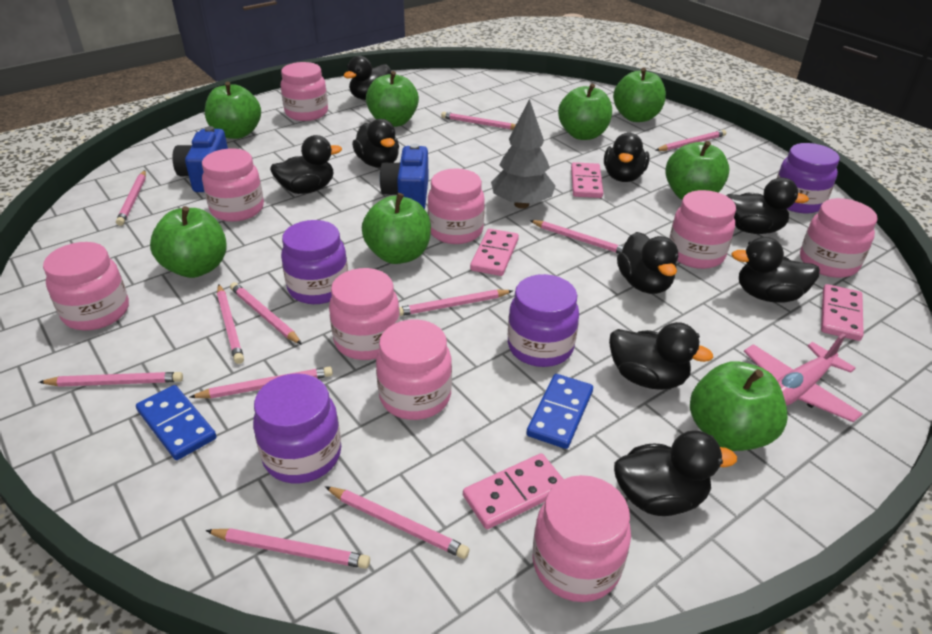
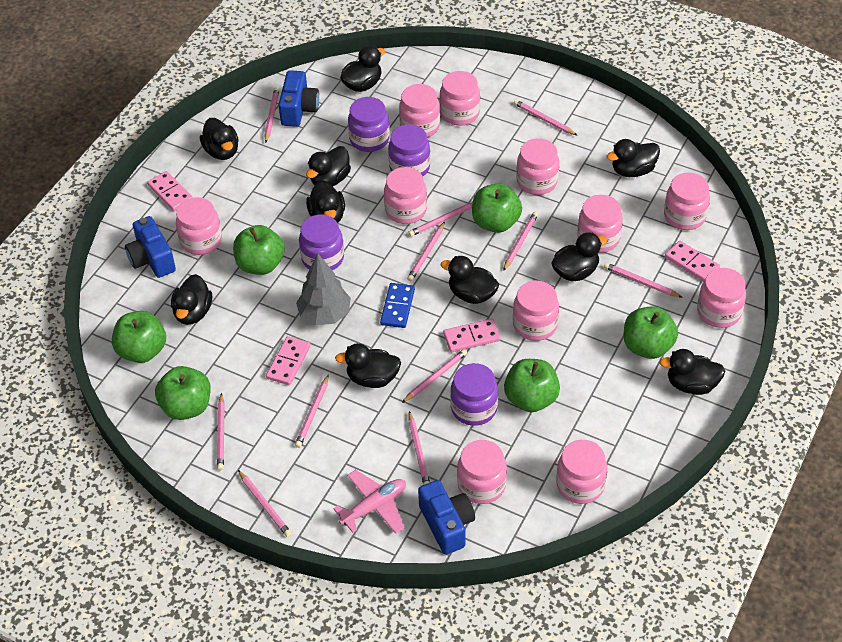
black duck: 9 -> 10
blue camera: 2 -> 3
blue domino: 2 -> 1
green apple: 8 -> 6
pink jar: 9 -> 11

